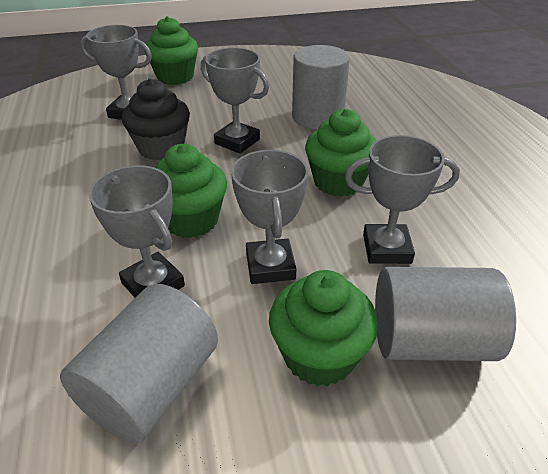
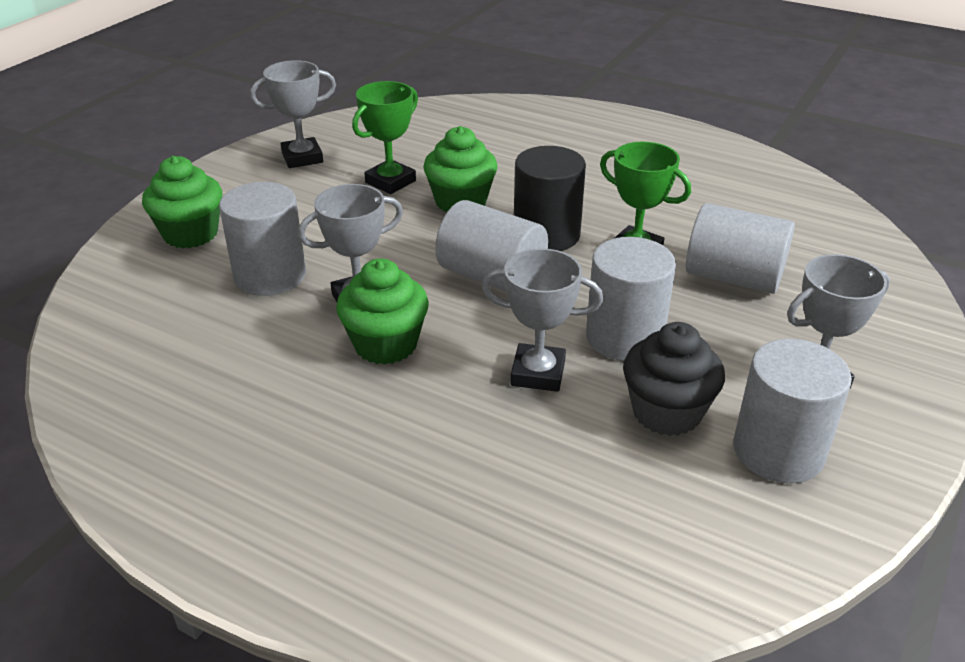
black cylinder: 0 -> 1
green cupcake: 4 -> 3
green trophy: 0 -> 2
grey cylinder: 3 -> 5
grey trophy: 5 -> 4

